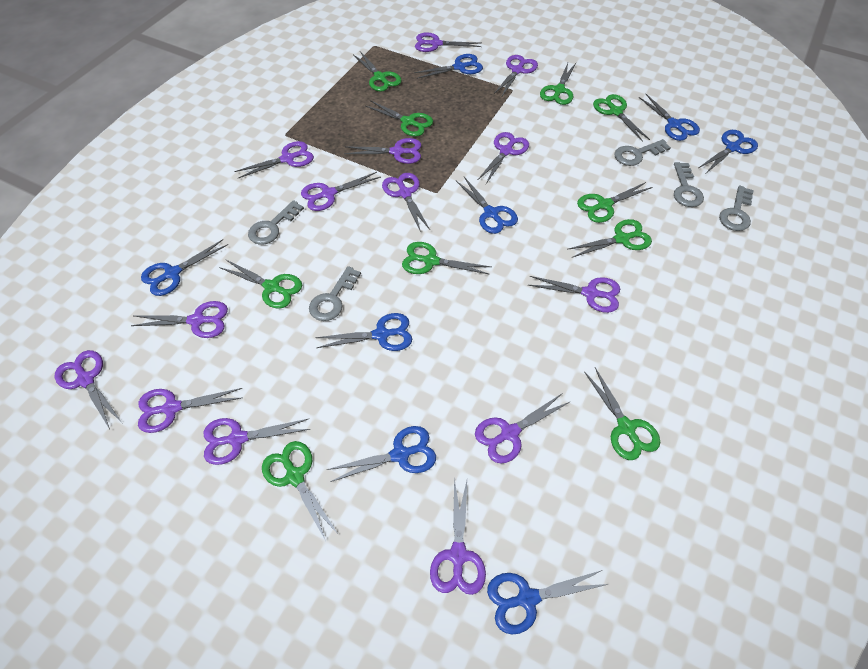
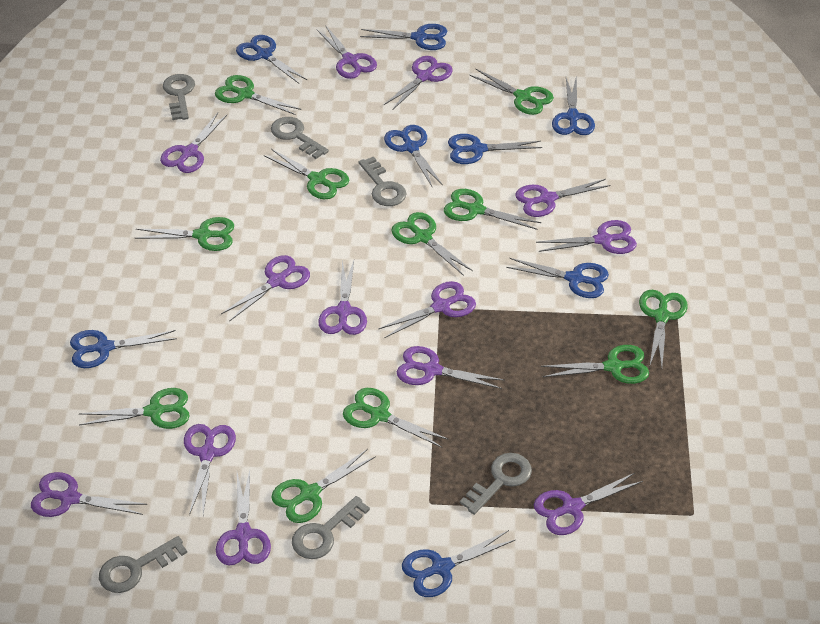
green scissors: 10 -> 11
grey key: 5 -> 6
purple scissors: 14 -> 13

